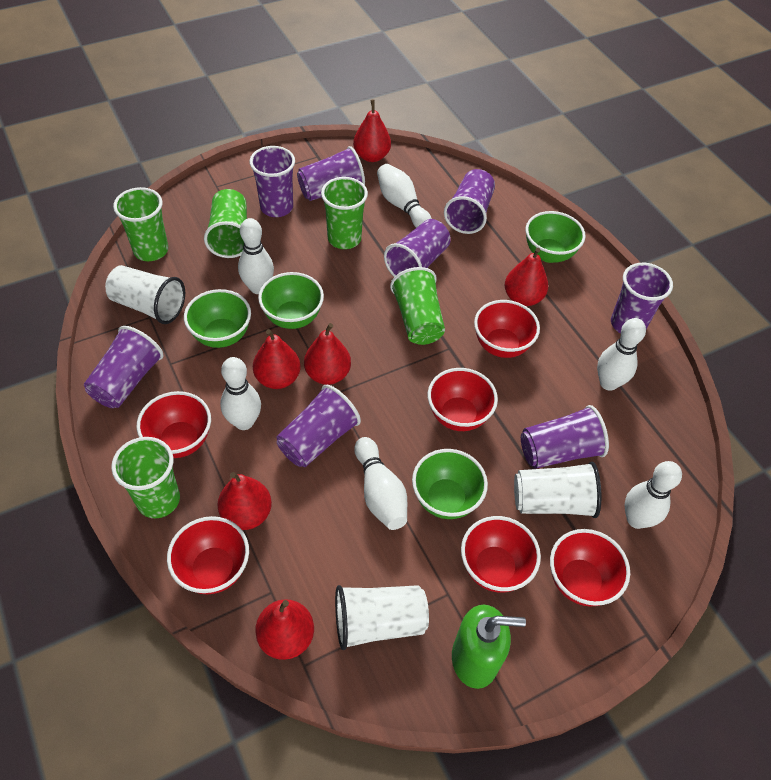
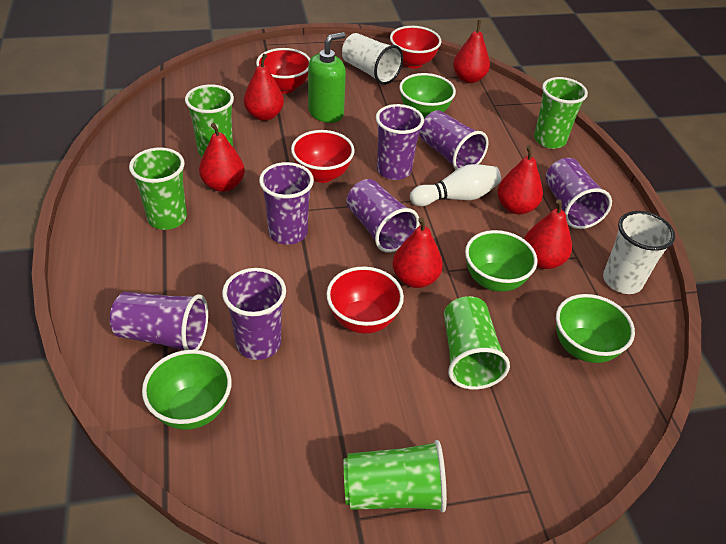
purple cup: 8 -> 7
red bowl: 6 -> 4
white bowling pin: 6 -> 1
white cup: 3 -> 2

